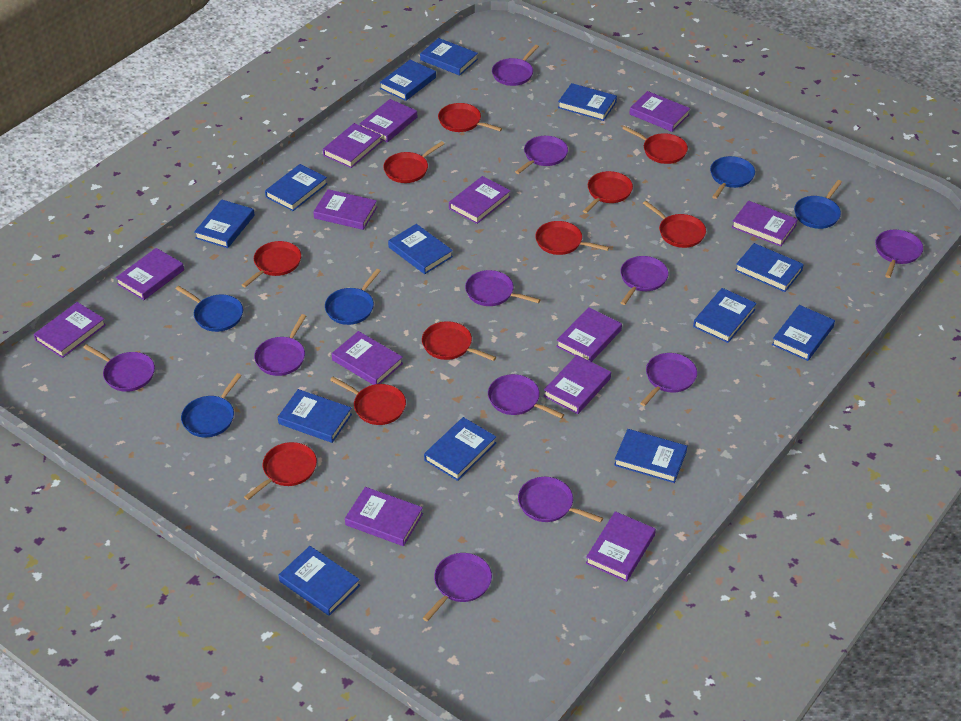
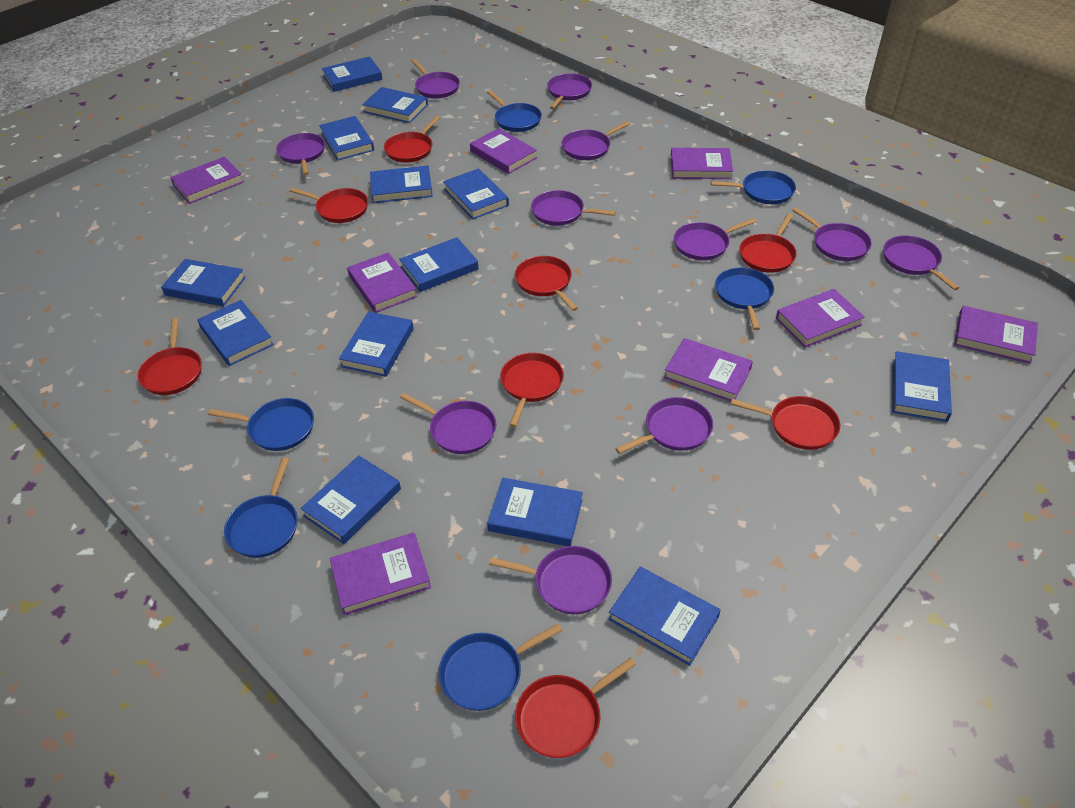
blue pan: 5 -> 6
purple book: 13 -> 8
red pan: 10 -> 8

